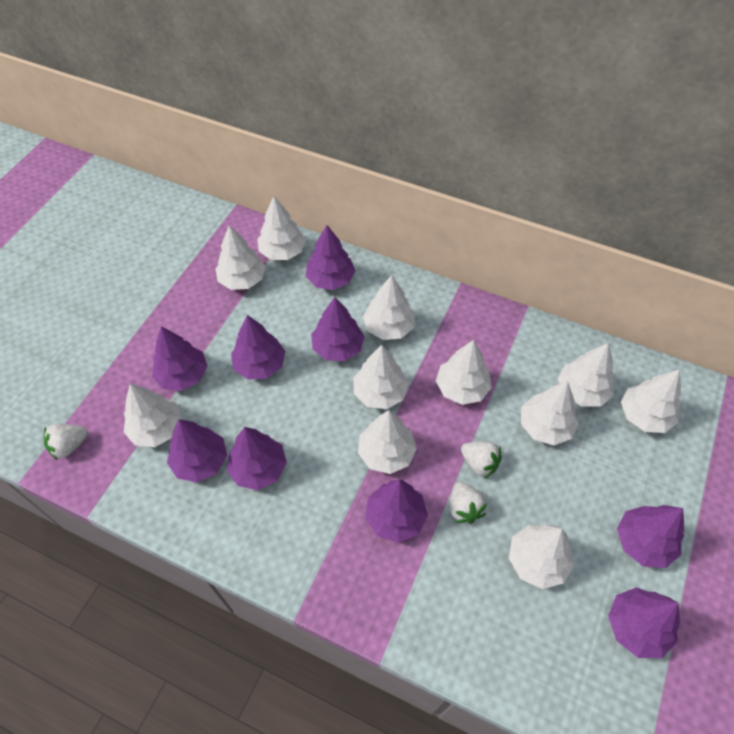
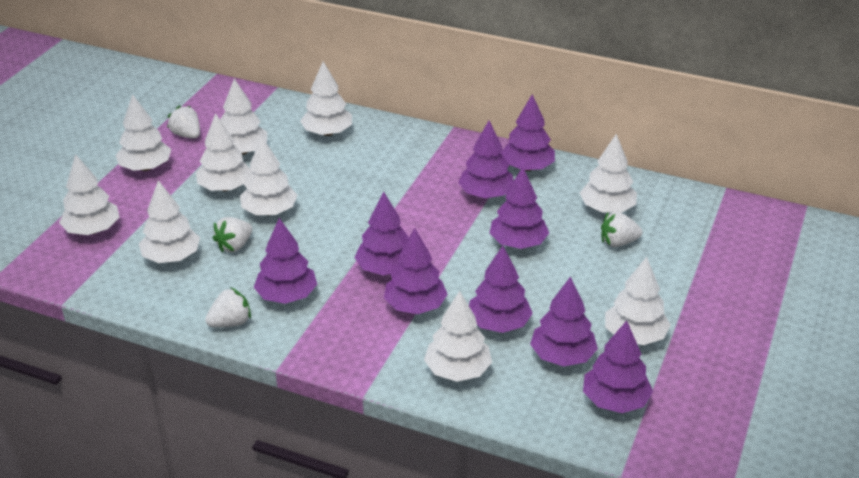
white strawberry: 3 -> 4
white tree: 11 -> 10

